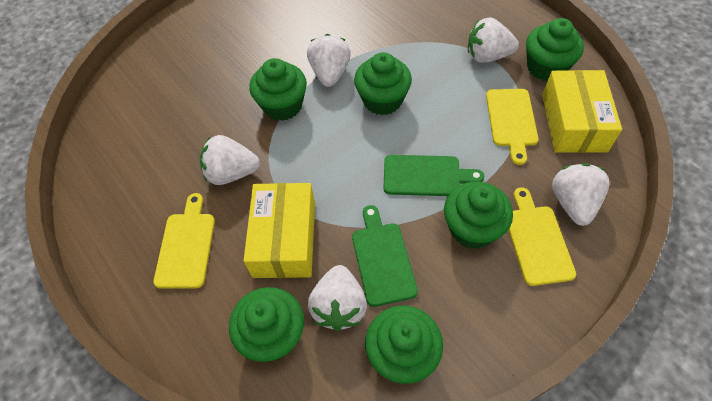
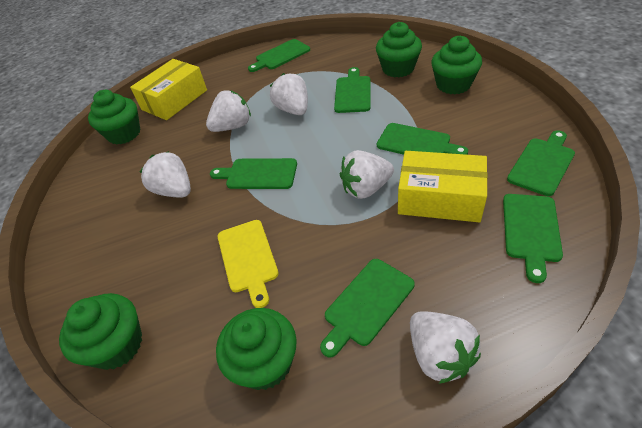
green cupcake: 6 -> 5
green cutting board: 2 -> 7
yellow cutting board: 3 -> 1

